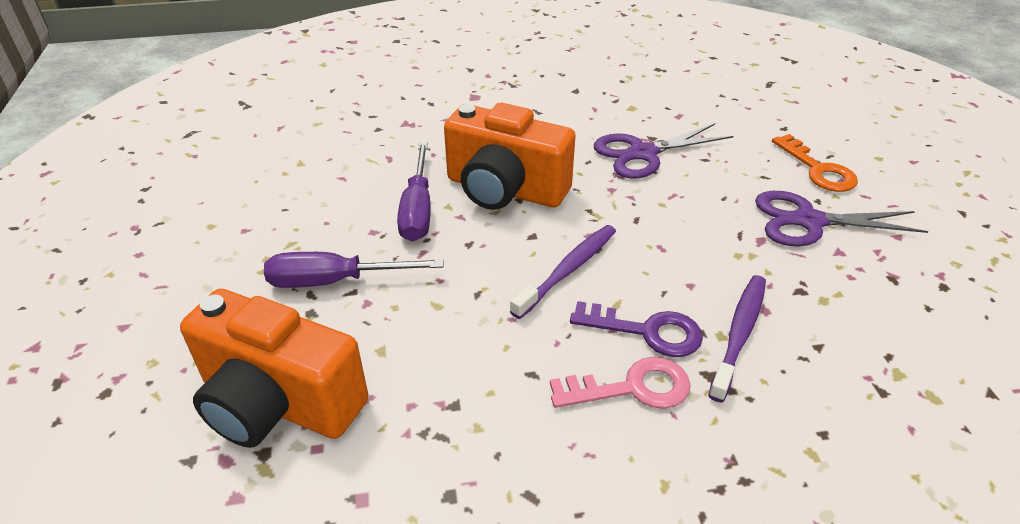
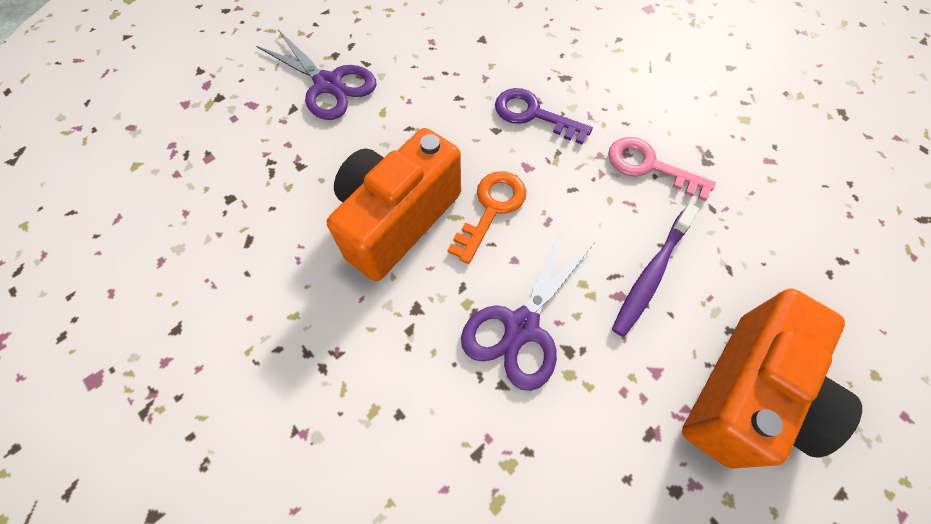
purple screwdriver: 2 -> 0
purple toothbrush: 2 -> 1

